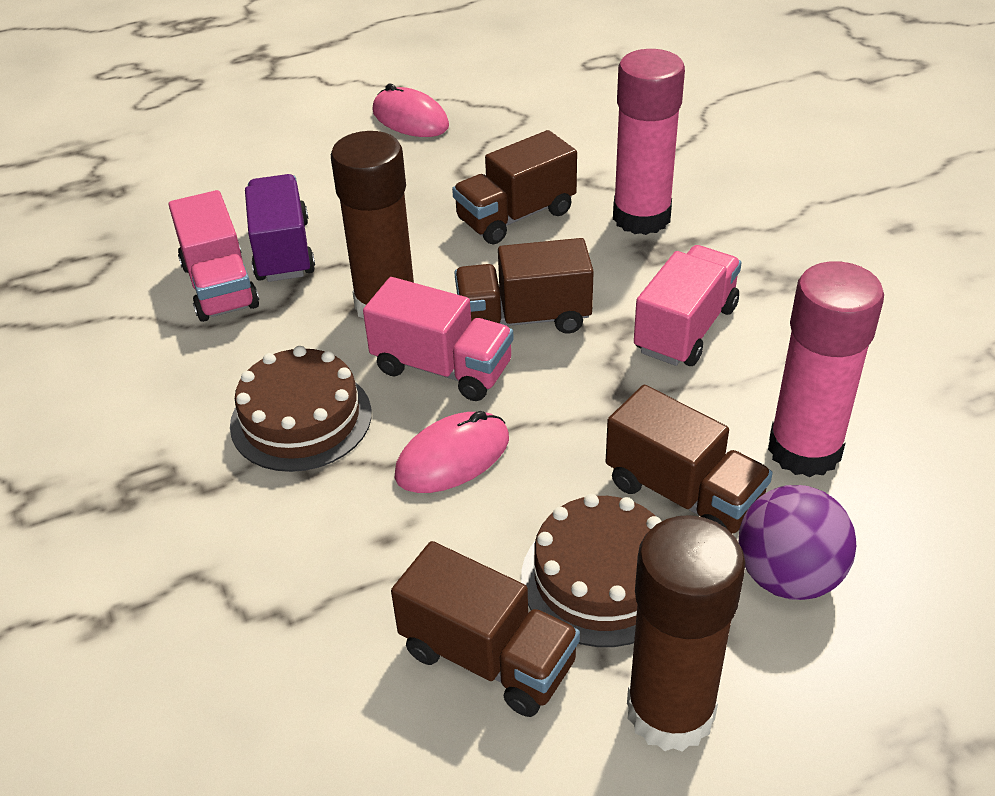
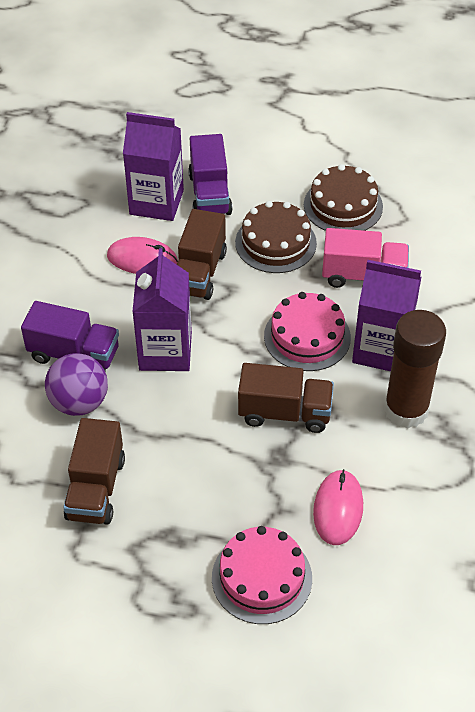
brown glue stick: 2 -> 1
brown truck: 4 -> 3
pink cake: 0 -> 2
pink glue stick: 2 -> 0
pink truck: 3 -> 1
purple carton: 0 -> 3
purple truck: 1 -> 2

